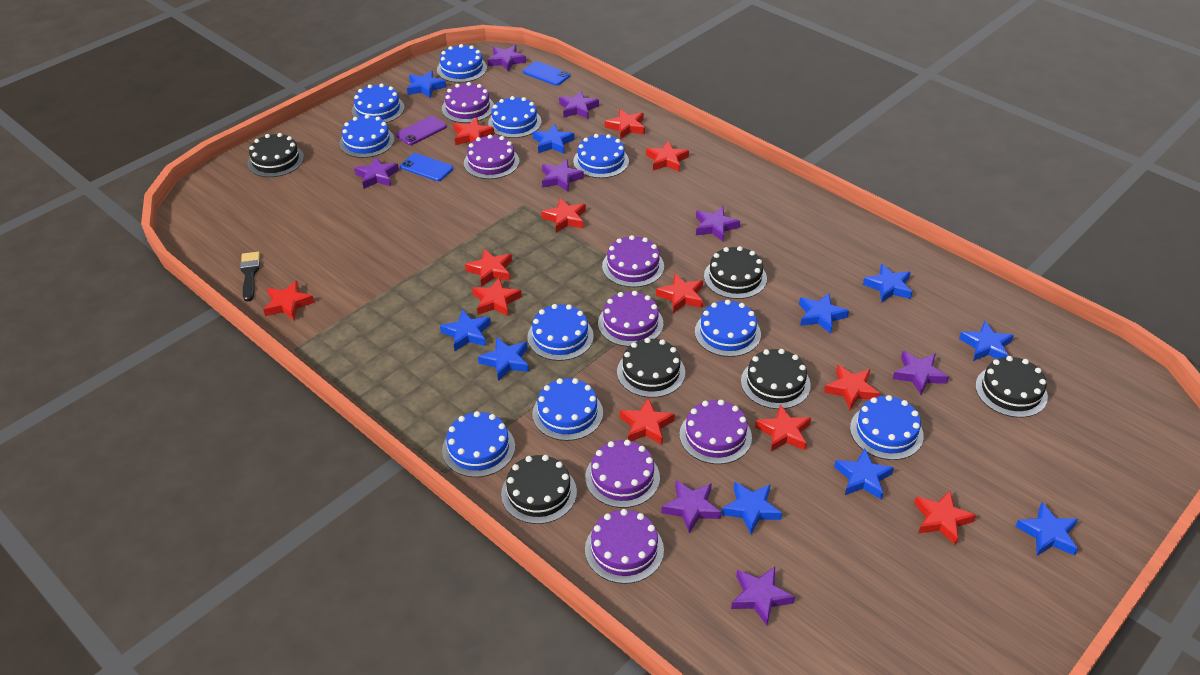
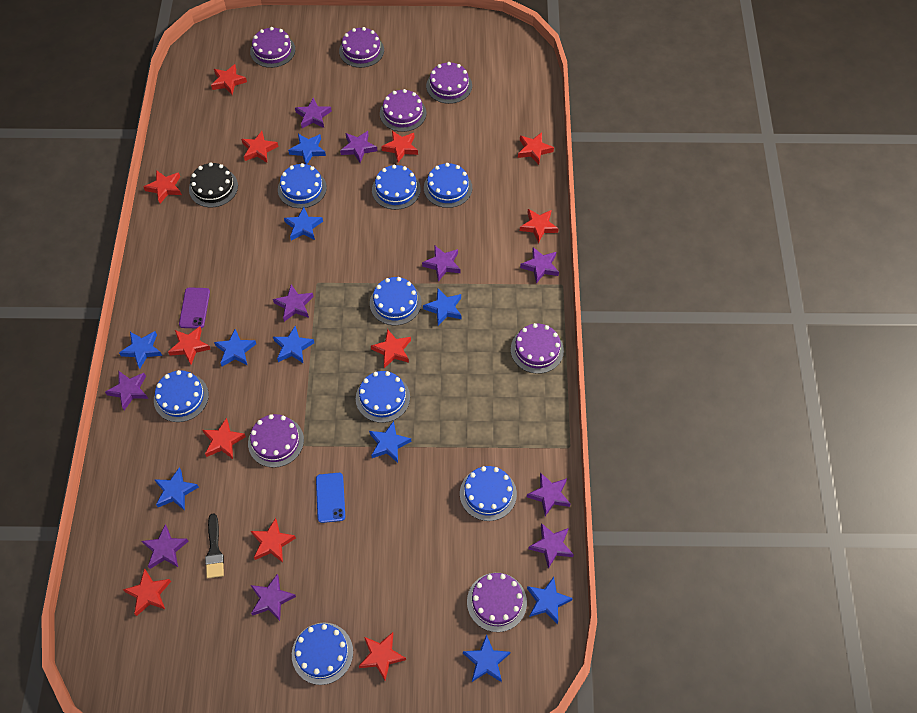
black cake: 6 -> 1
blue cake: 10 -> 8
blue phone: 2 -> 1
purple star: 8 -> 10

